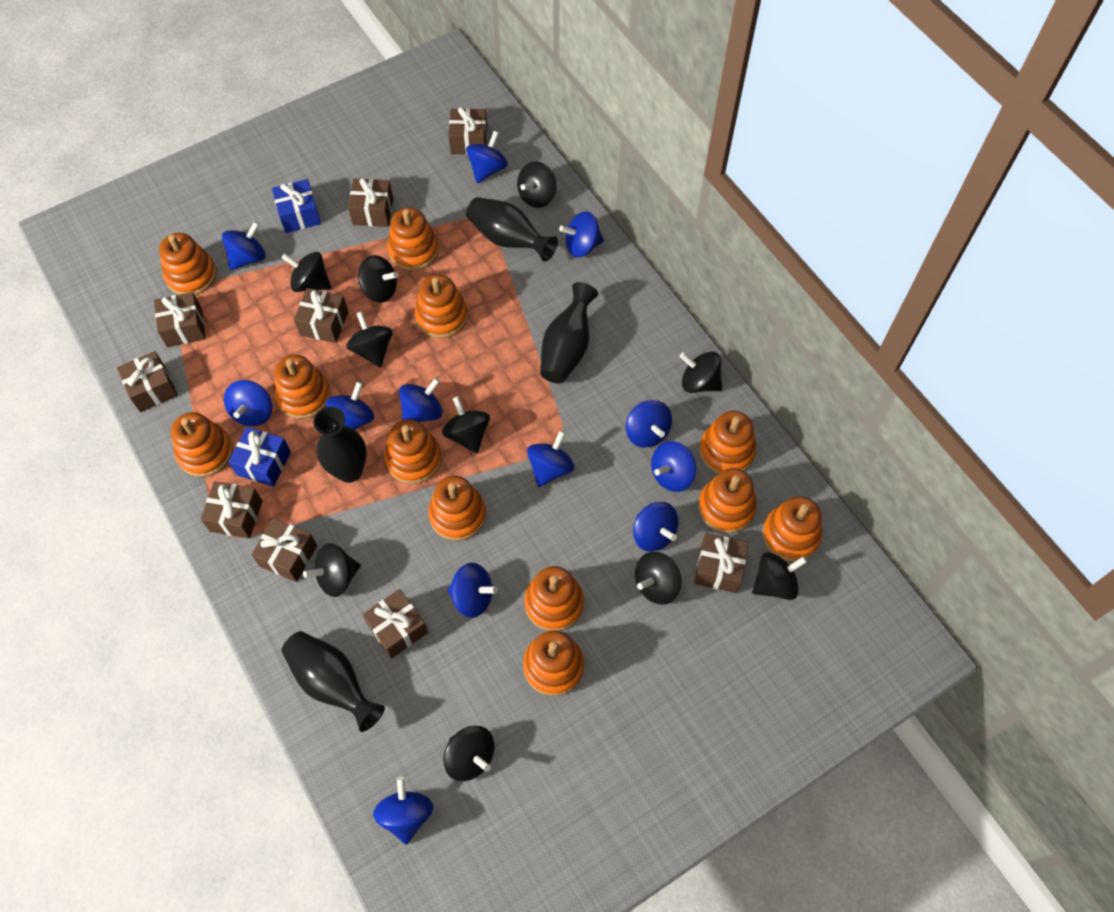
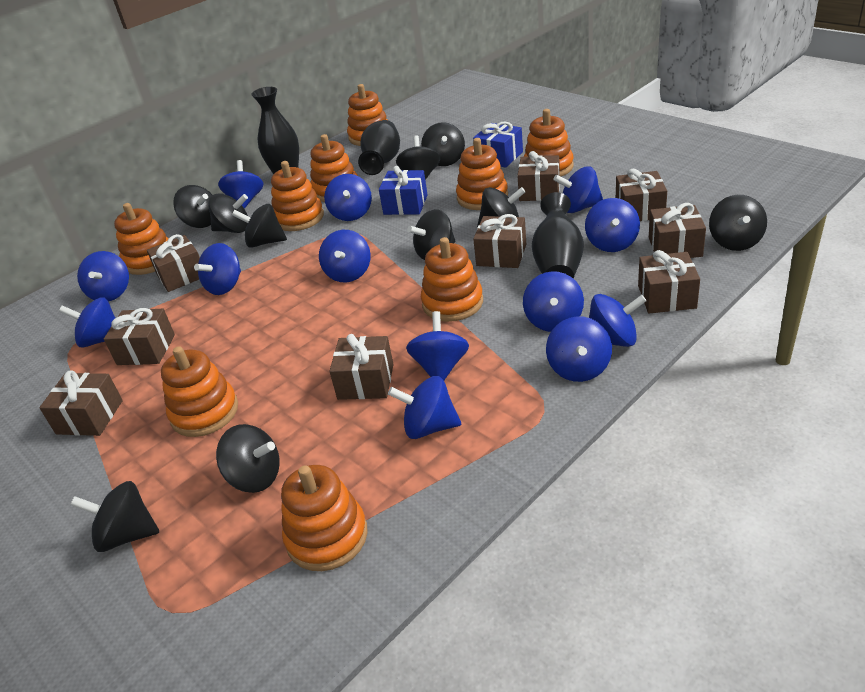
black vase: 4 -> 3
blue spinning top: 12 -> 13
orange stacking toy: 12 -> 9

